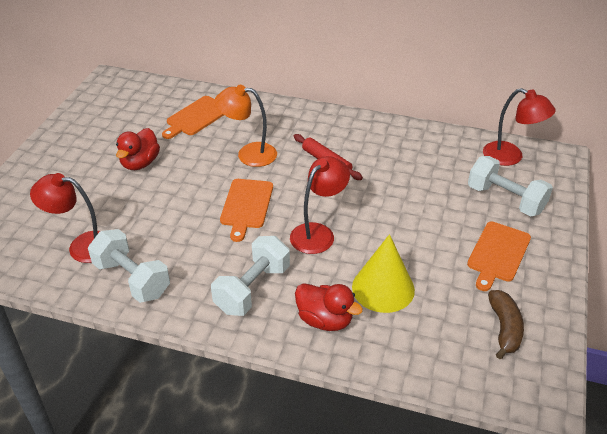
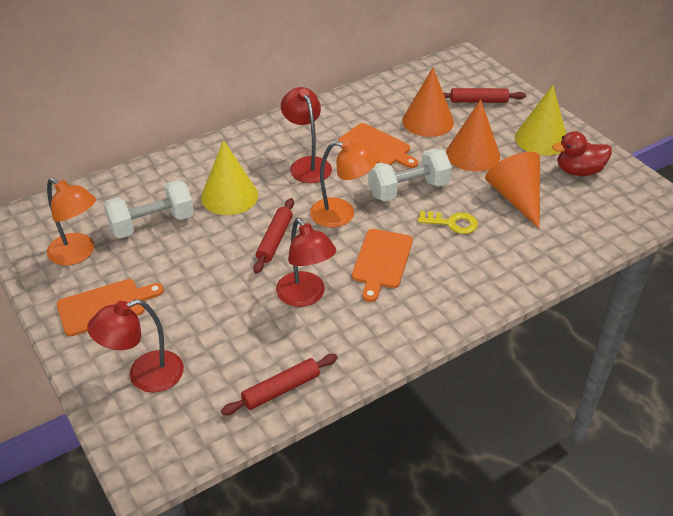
brown banana: 1 -> 0
orange cone: 0 -> 3
orange lamp: 1 -> 2
red duck: 2 -> 1
red rolling pin: 1 -> 3
white dumbbell: 3 -> 2
yellow cone: 1 -> 2
yellow key: 0 -> 1

